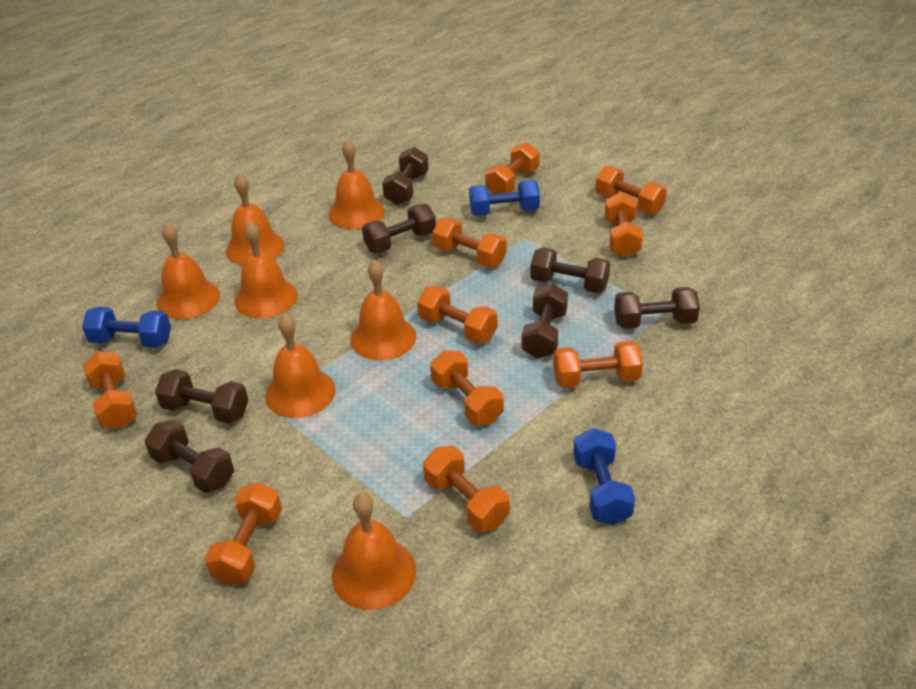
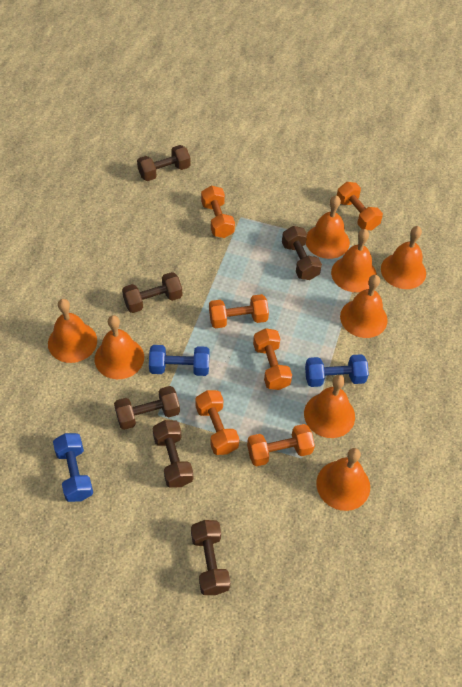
brown dumbbell: 7 -> 6
orange bell: 7 -> 8
orange dumbbell: 10 -> 6

